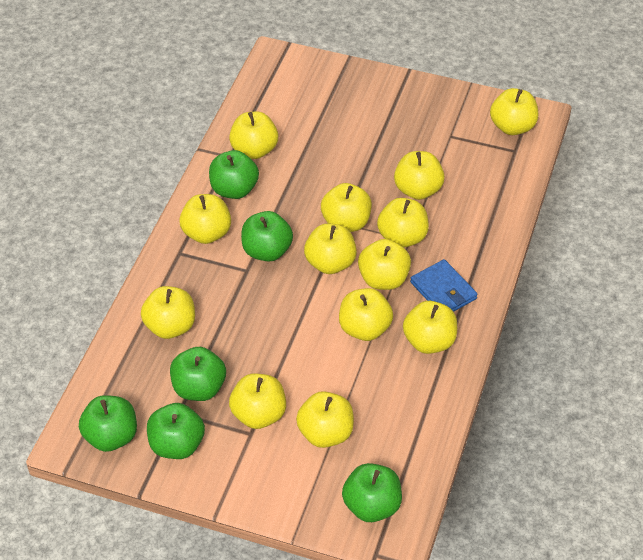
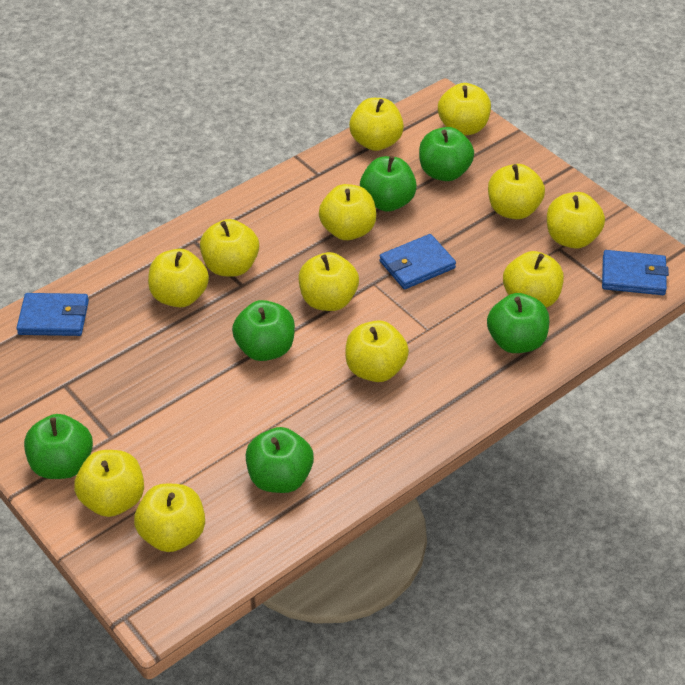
blue wallet: 1 -> 3
yellow apple: 13 -> 12

